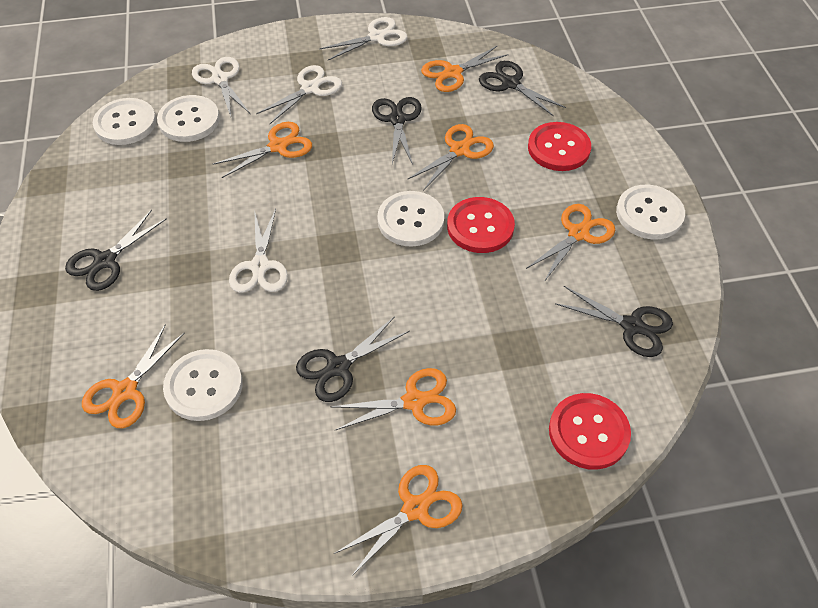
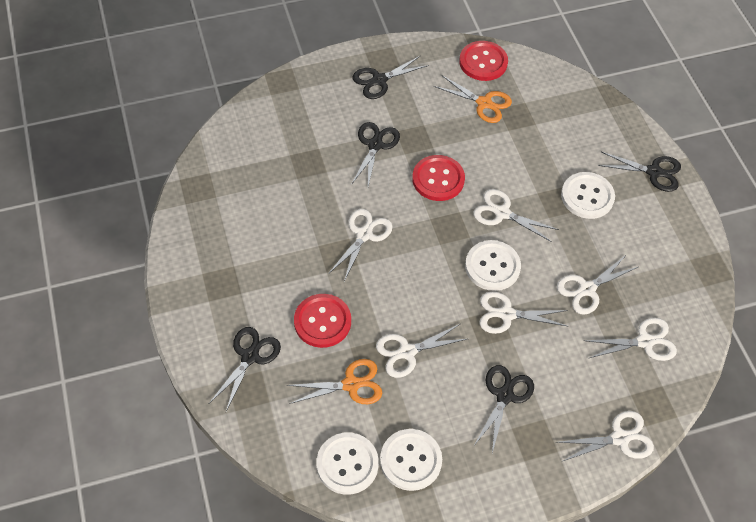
orange scissors: 7 -> 2
white button: 5 -> 4
white scissors: 4 -> 7

